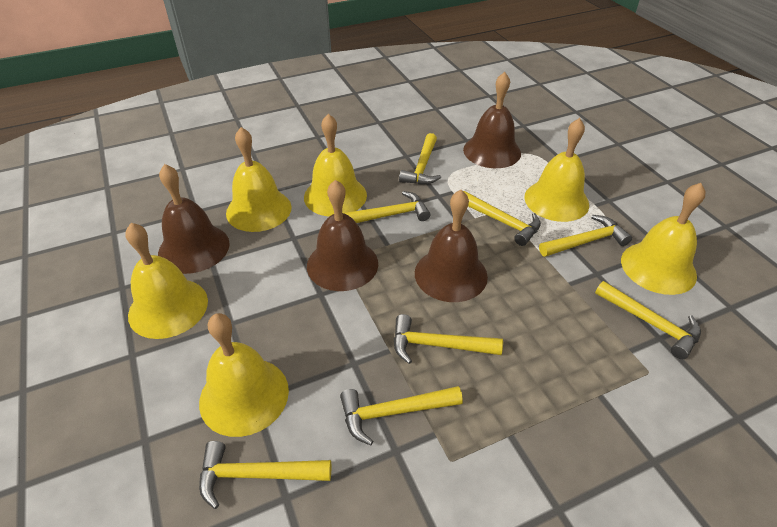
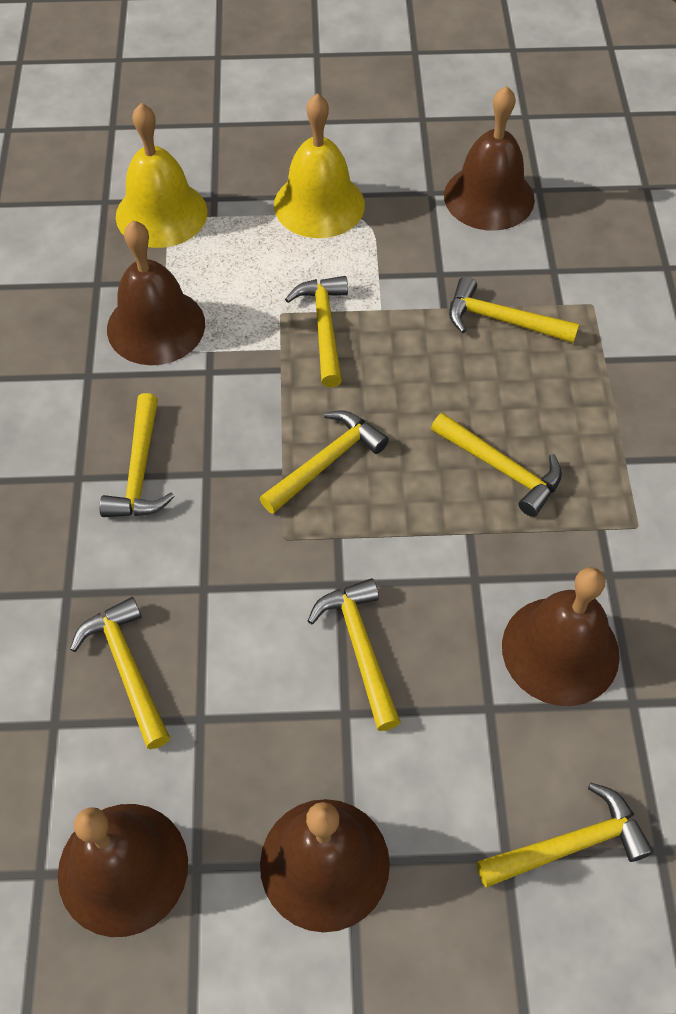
brown bell: 4 -> 5
yellow bell: 6 -> 2

